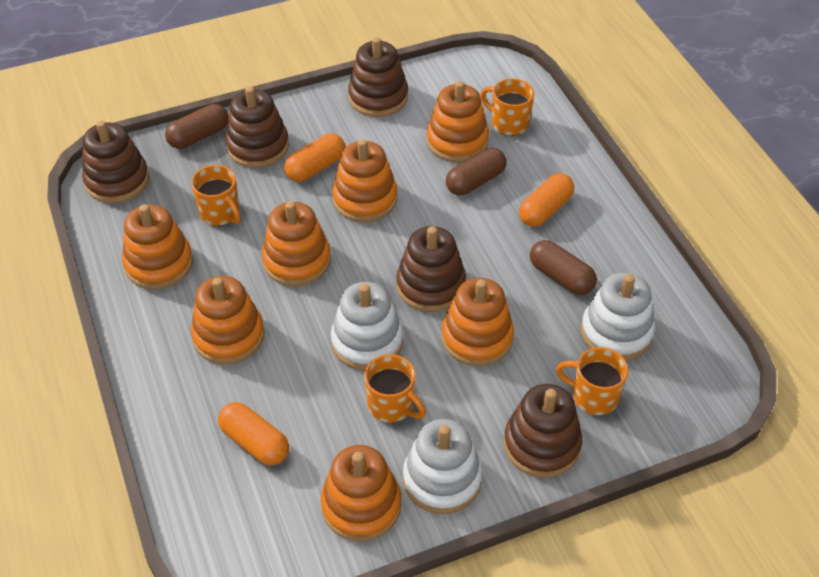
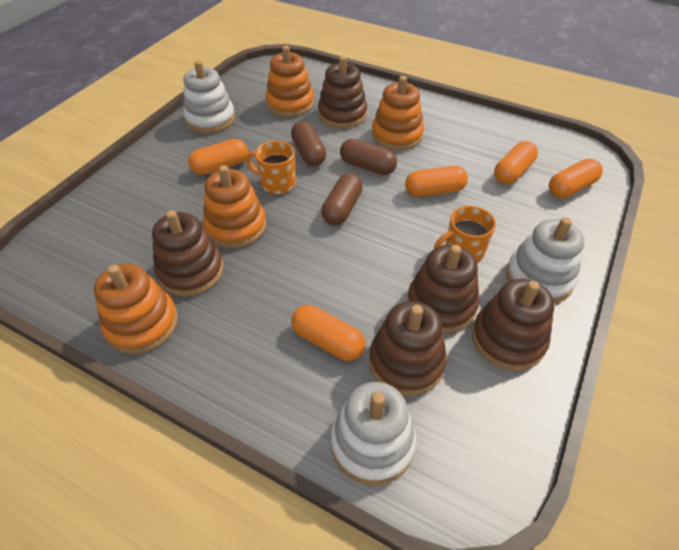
orange capsule: 3 -> 5
orange mug: 4 -> 2
orange stacking toy: 7 -> 4

